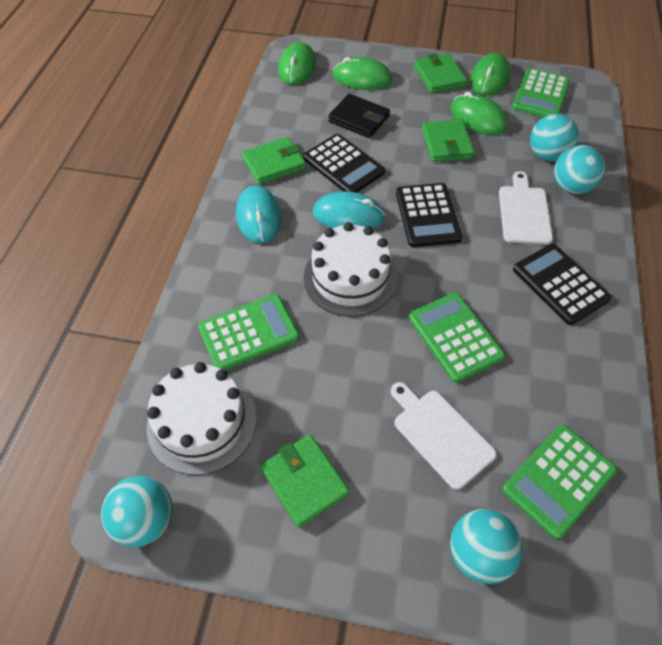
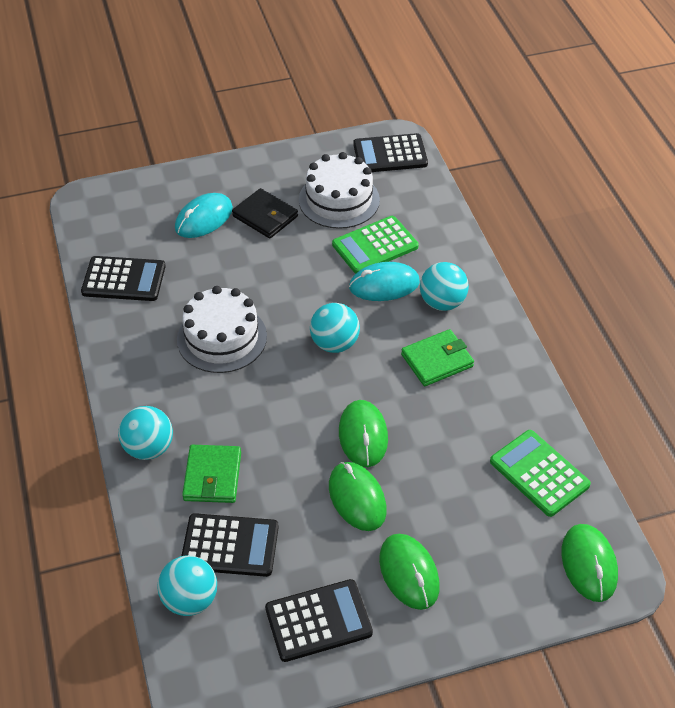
black calculator: 3 -> 4
green calculator: 4 -> 2
green wallet: 4 -> 2
white cutting board: 2 -> 0

